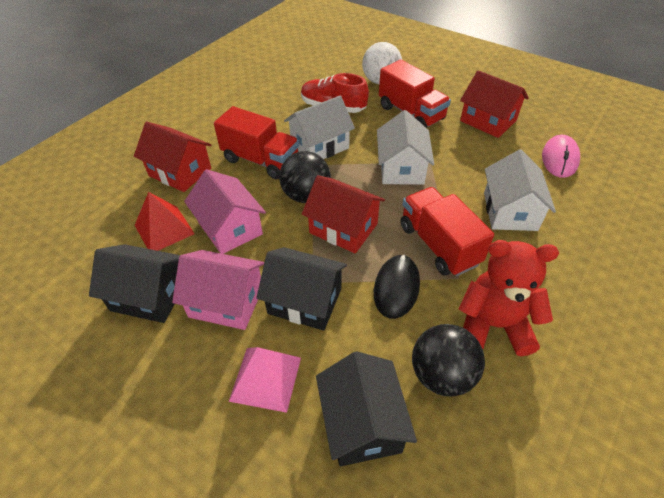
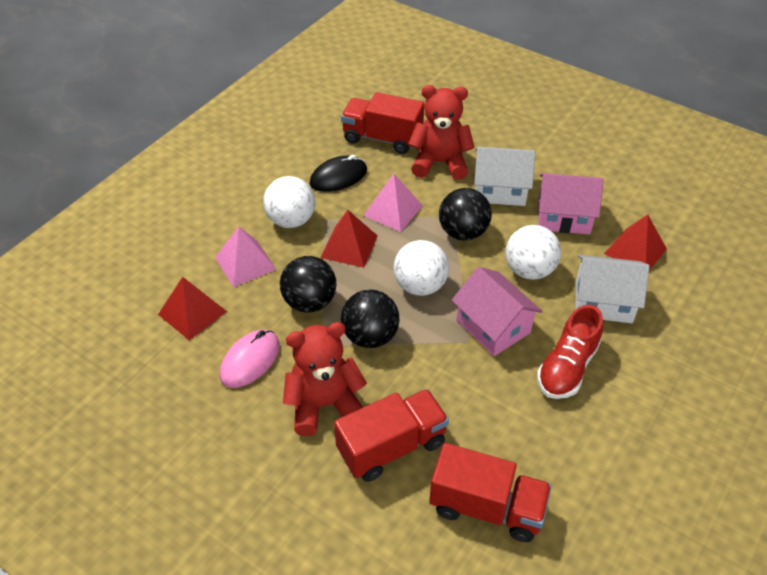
black ball: 2 -> 3
black house: 3 -> 0
pink pyramid: 1 -> 2
red house: 3 -> 0
red pyramid: 1 -> 3
red teddy bear: 1 -> 2
white ball: 1 -> 3
white house: 3 -> 2

